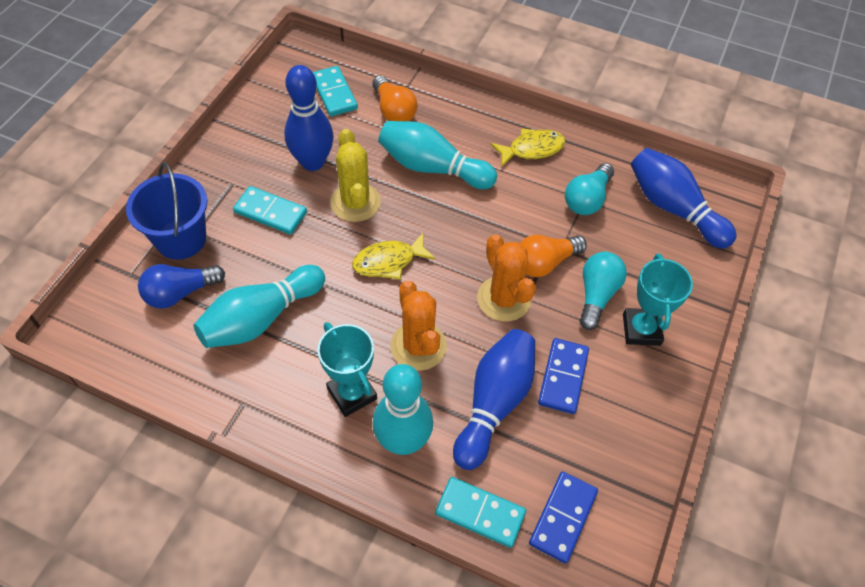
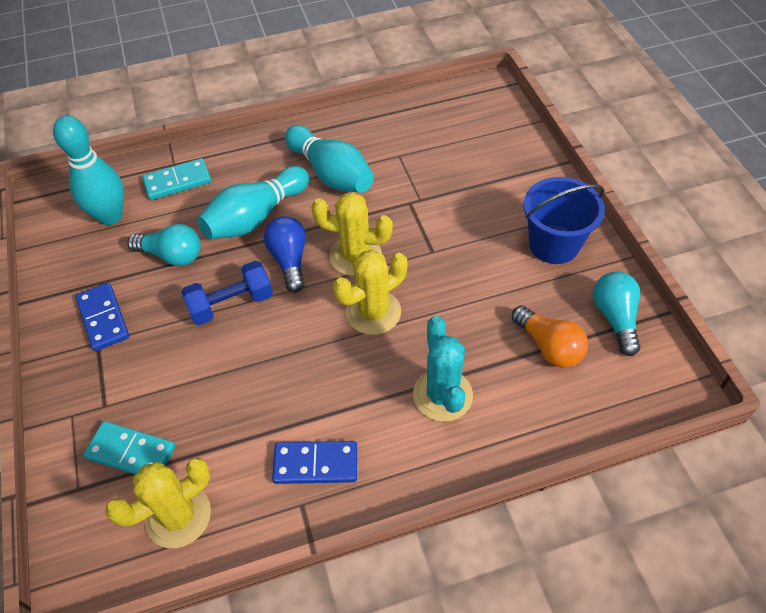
blue bowling pin: 3 -> 0
blue dumbbell: 0 -> 1
orange cactus: 2 -> 0
orange light bulb: 2 -> 1
turquoise cactus: 0 -> 1
turquoise domino: 3 -> 2
turquoise trophy: 2 -> 0
yellow cactus: 1 -> 3
yellow fish: 2 -> 0

